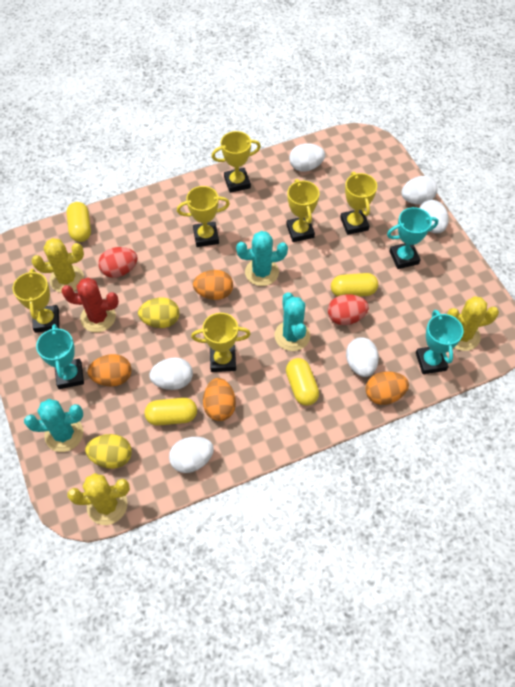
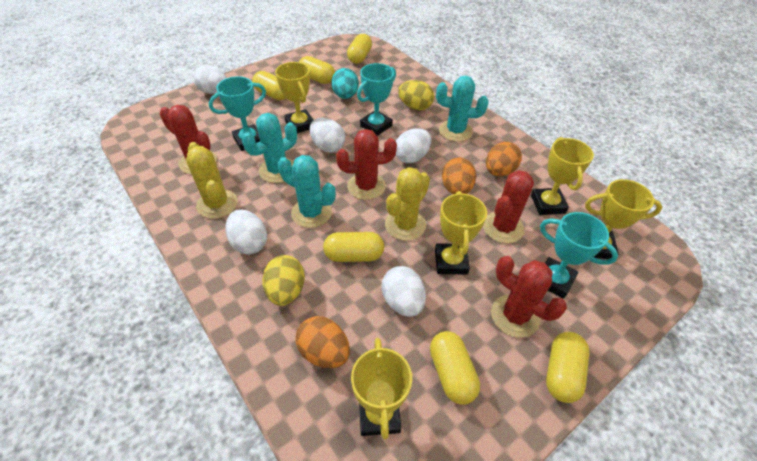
orange egg: 4 -> 3
red cactus: 1 -> 4
red egg: 2 -> 0
turquoise egg: 0 -> 1
white egg: 6 -> 5
yellow cactus: 3 -> 2
yellow capsule: 4 -> 6
yellow trophy: 6 -> 5

